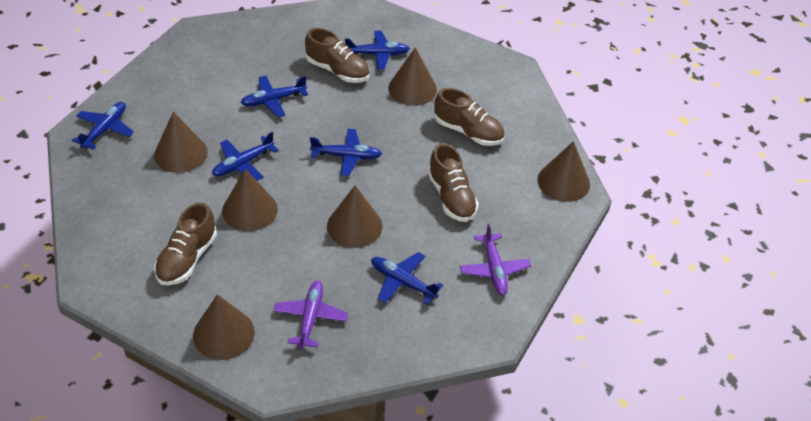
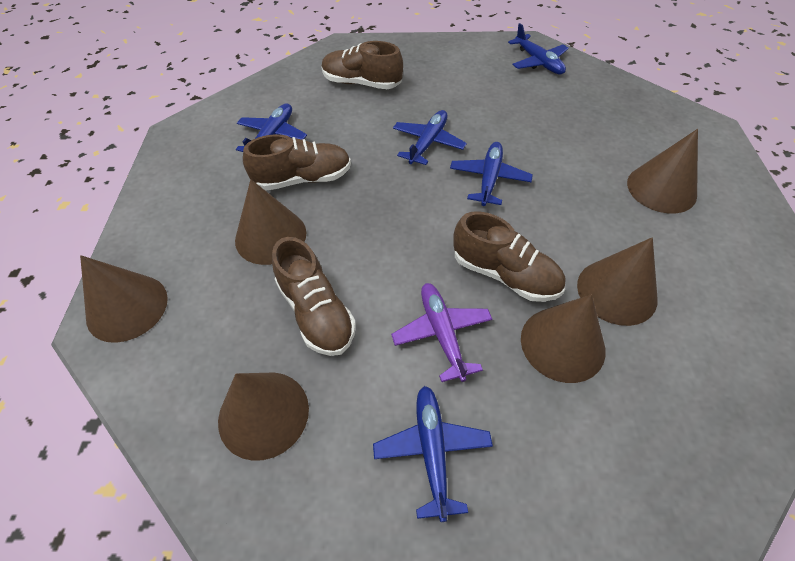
blue plane: 6 -> 5
purple plane: 2 -> 1

